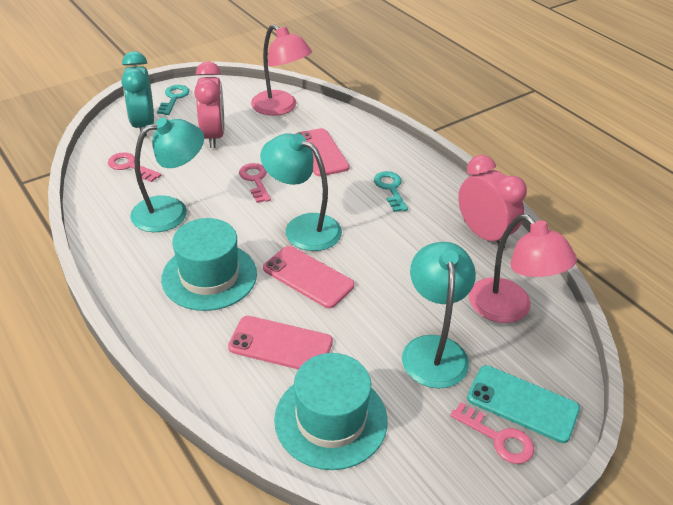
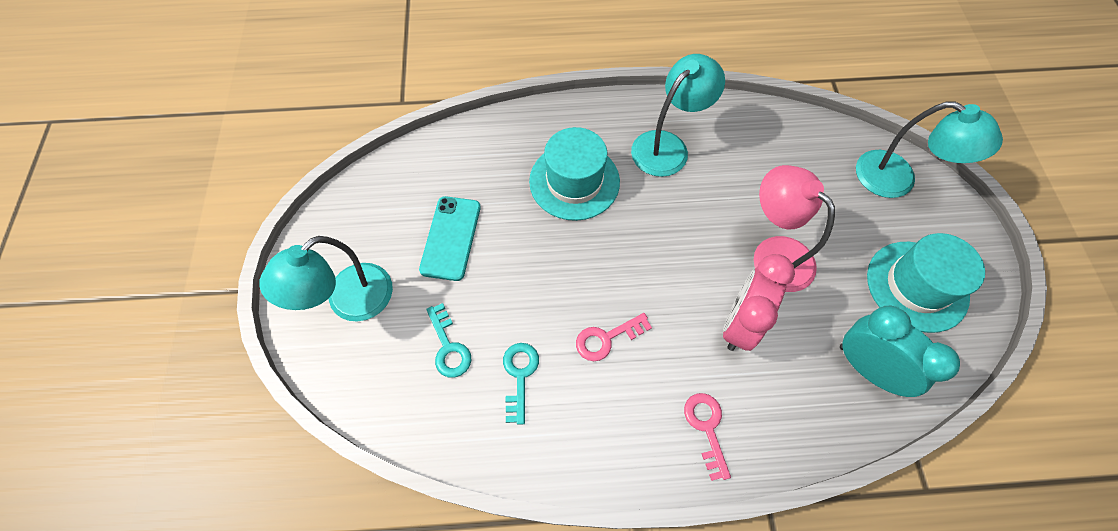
pink clock: 2 -> 1
pink key: 3 -> 2
pink lamp: 2 -> 1
pink phone: 3 -> 0

